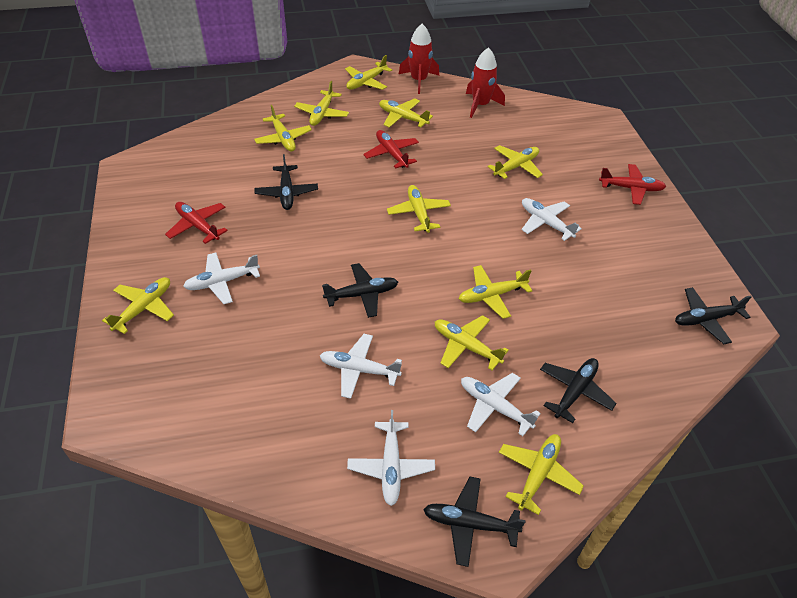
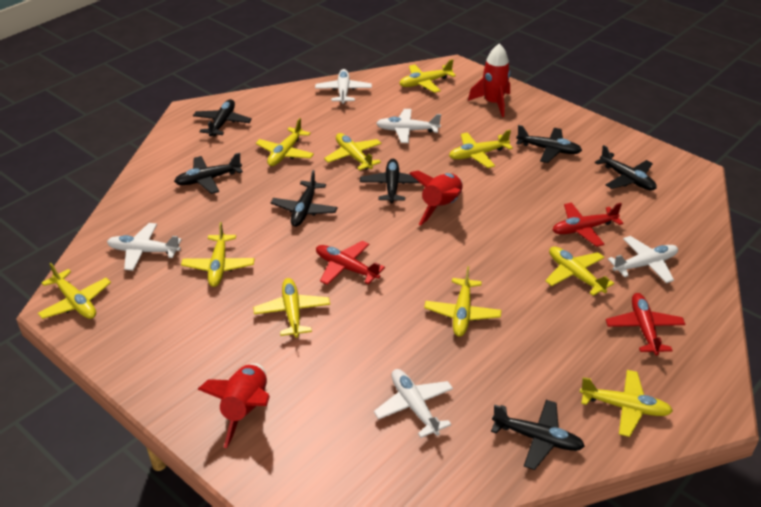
black plane: 5 -> 7
red rocket: 2 -> 3

